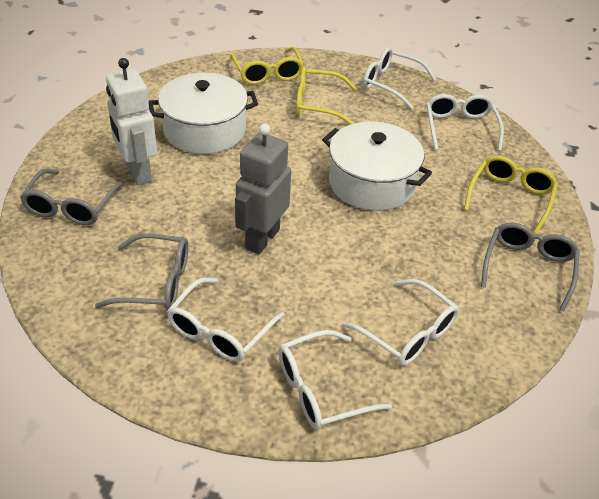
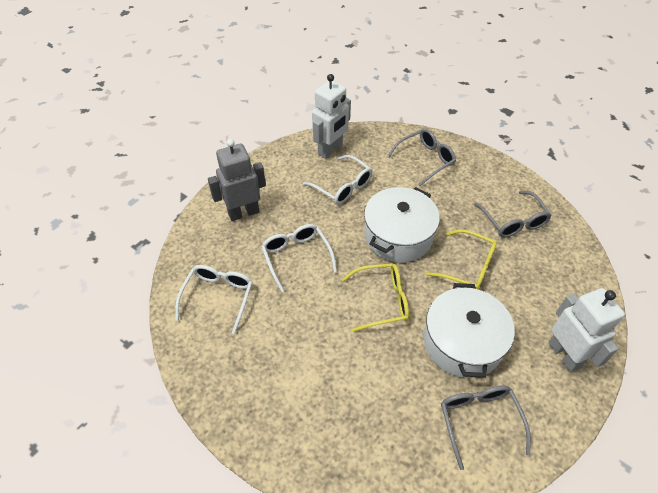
white glasses: 5 -> 3
white robot: 1 -> 2
yellow glasses: 3 -> 2

